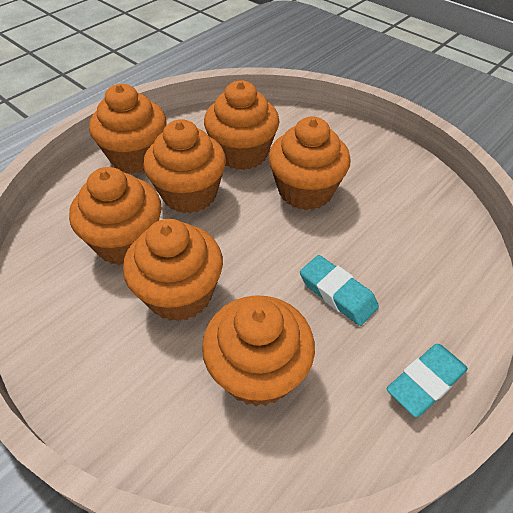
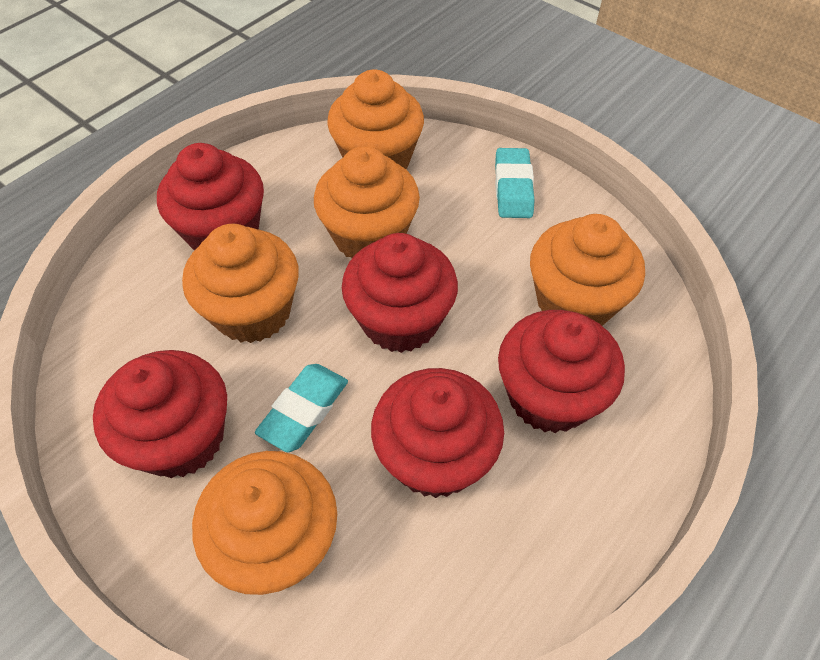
orange cupcake: 7 -> 5
red cupcake: 0 -> 5

